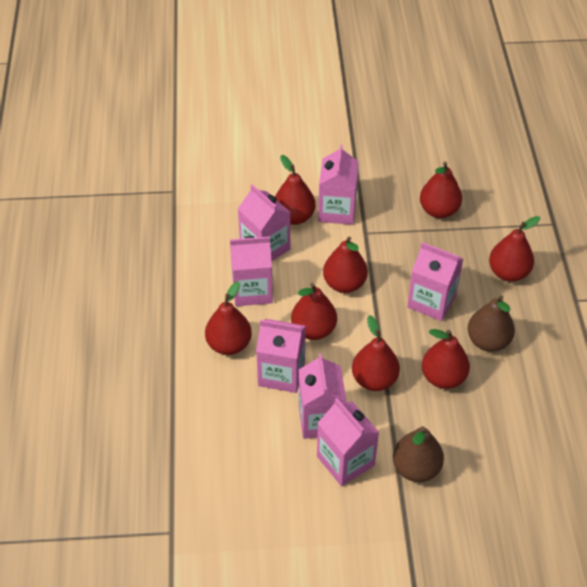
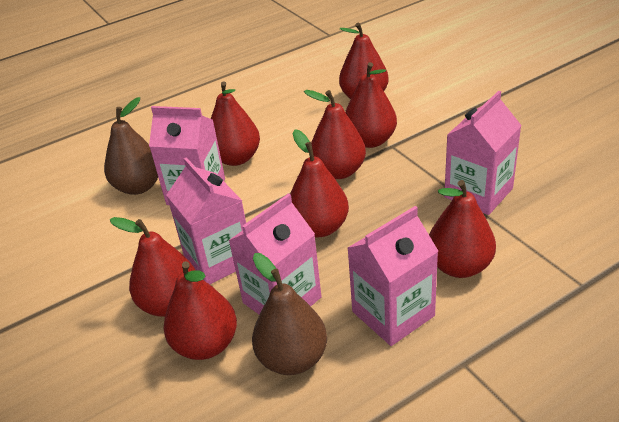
pink carton: 7 -> 5

